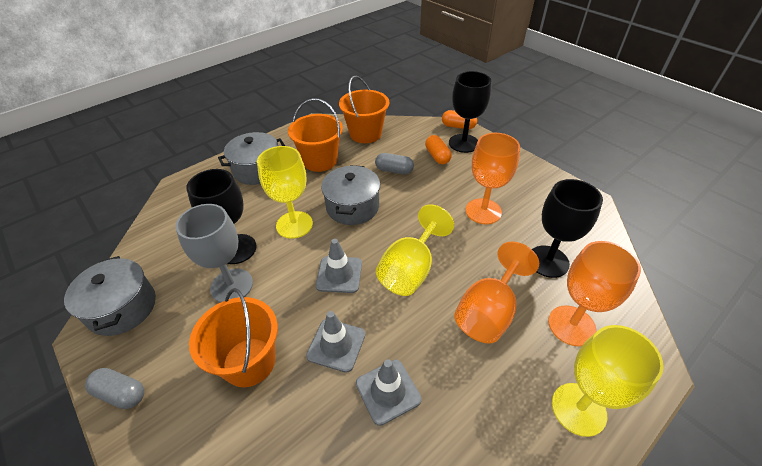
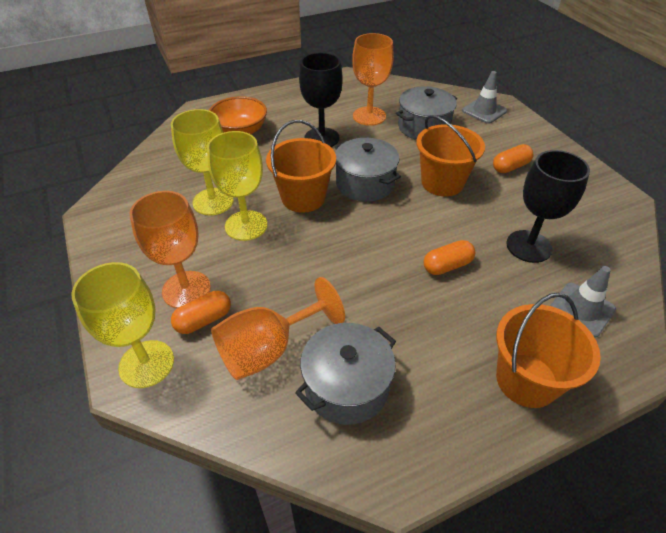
black goblet: 3 -> 2
grey capsule: 2 -> 0
grey goblet: 1 -> 0
grey traffic cone: 3 -> 2
orange bowl: 0 -> 1
orange capsule: 2 -> 3

